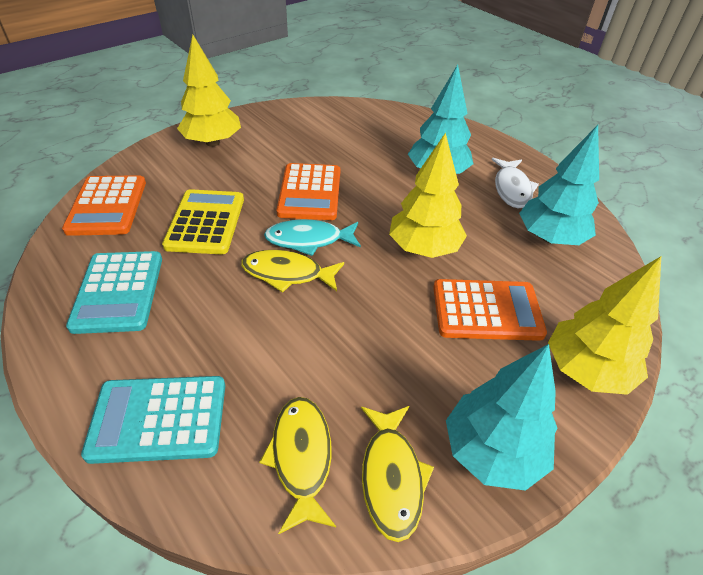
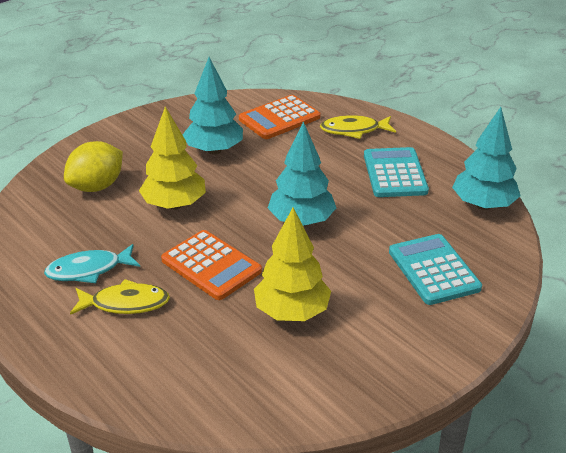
orange calculator: 3 -> 2
white fish: 1 -> 0
yellow calculator: 1 -> 0
yellow fish: 3 -> 2
yellow lemon: 0 -> 1
yellow tree: 3 -> 2

